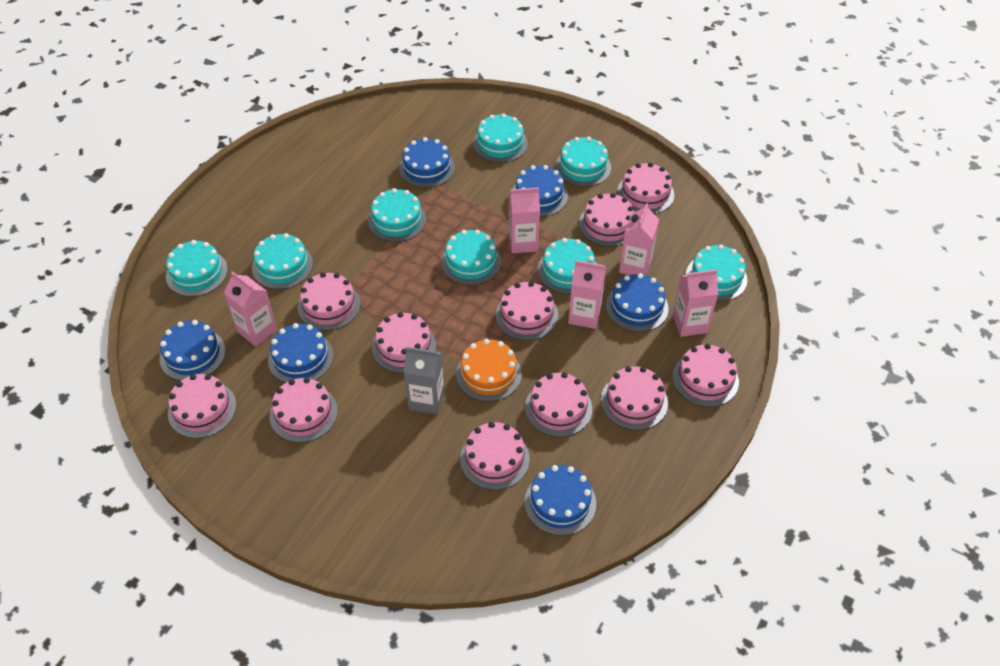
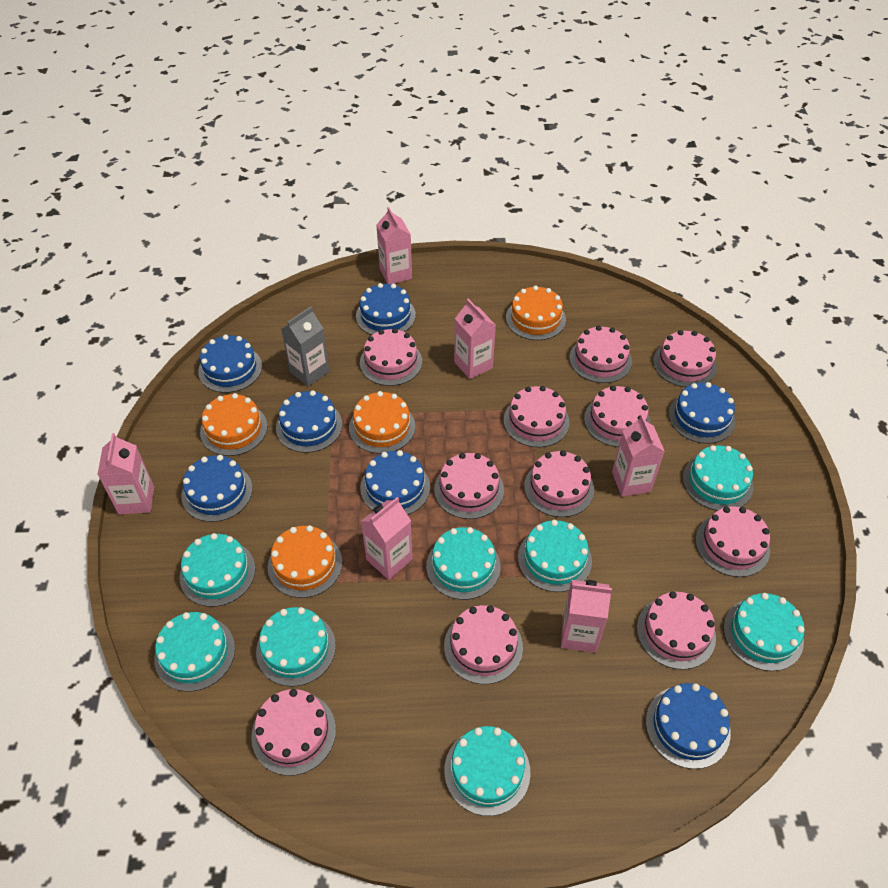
blue cake: 6 -> 7
orange cake: 1 -> 4
pink carton: 5 -> 6

